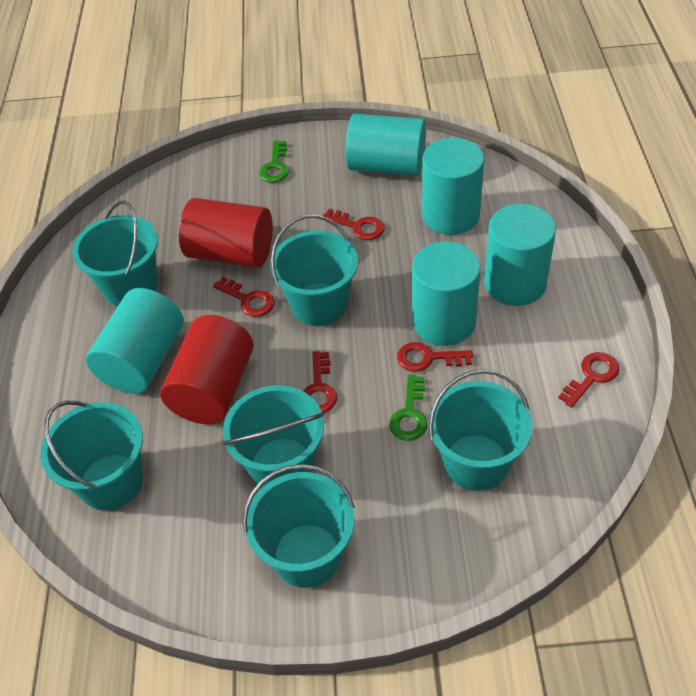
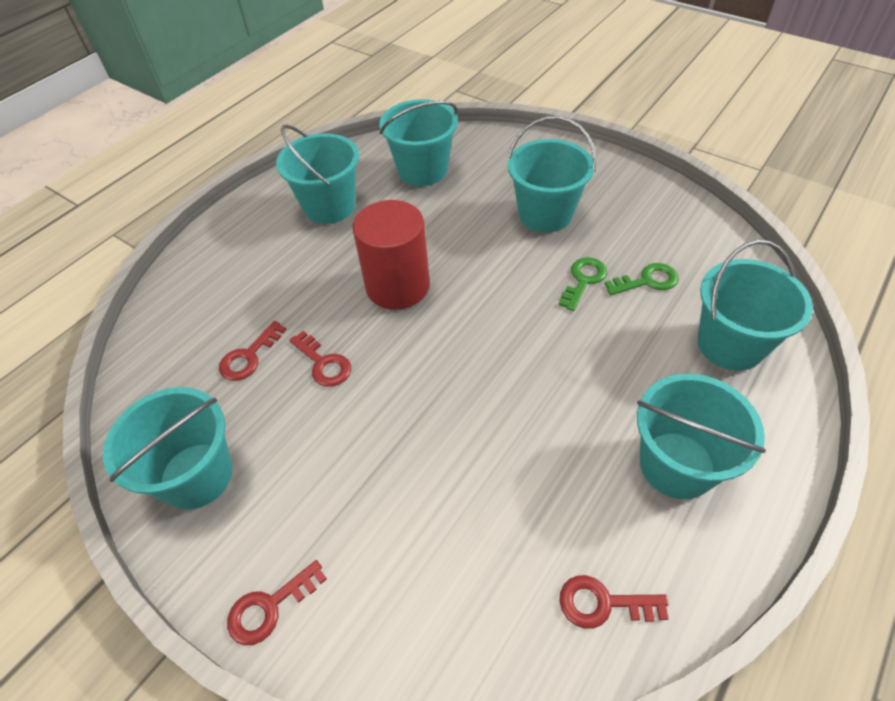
red cylinder: 2 -> 1
red key: 5 -> 4
turquoise cylinder: 5 -> 0

